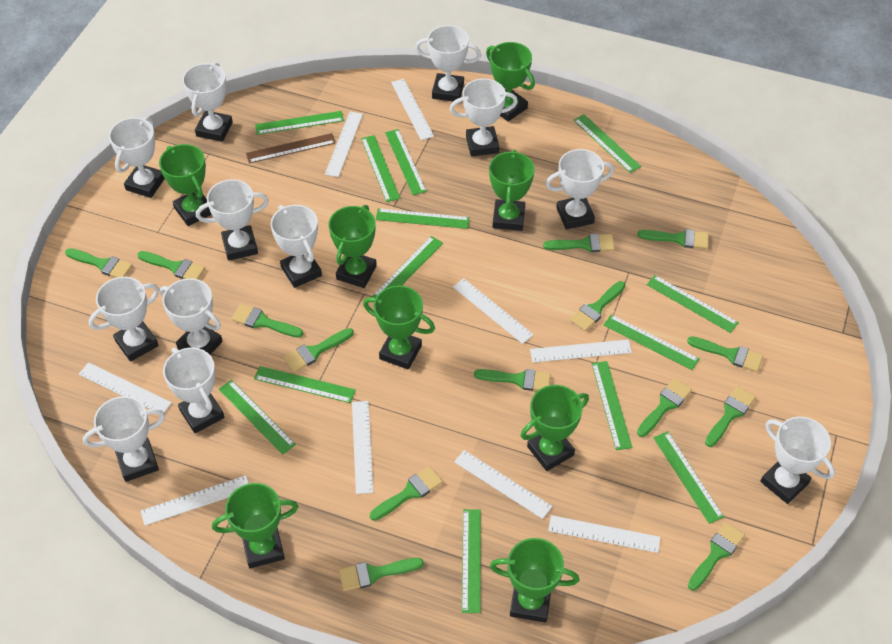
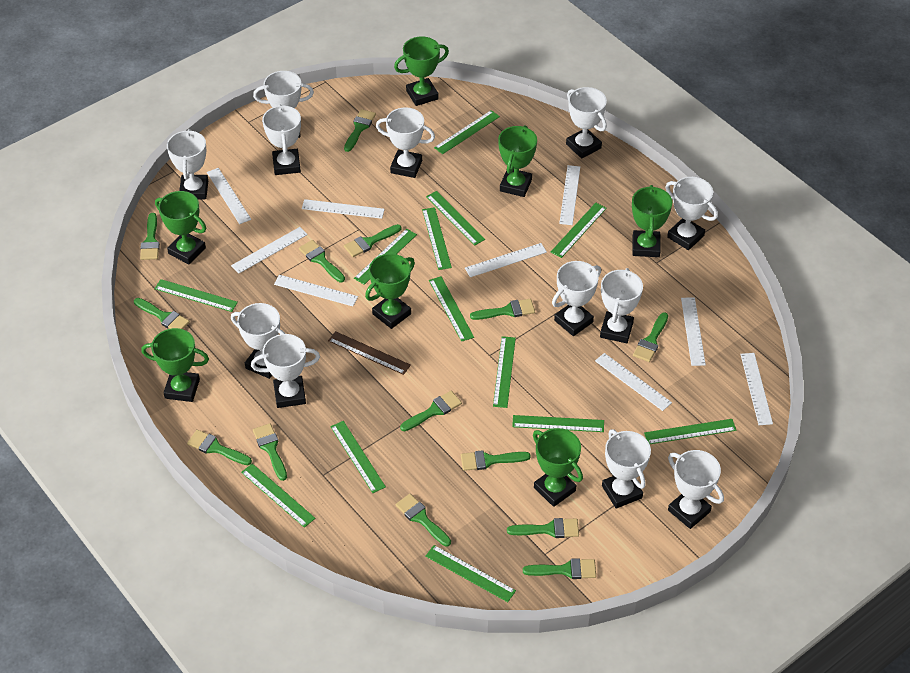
green trophy: 8 -> 7

